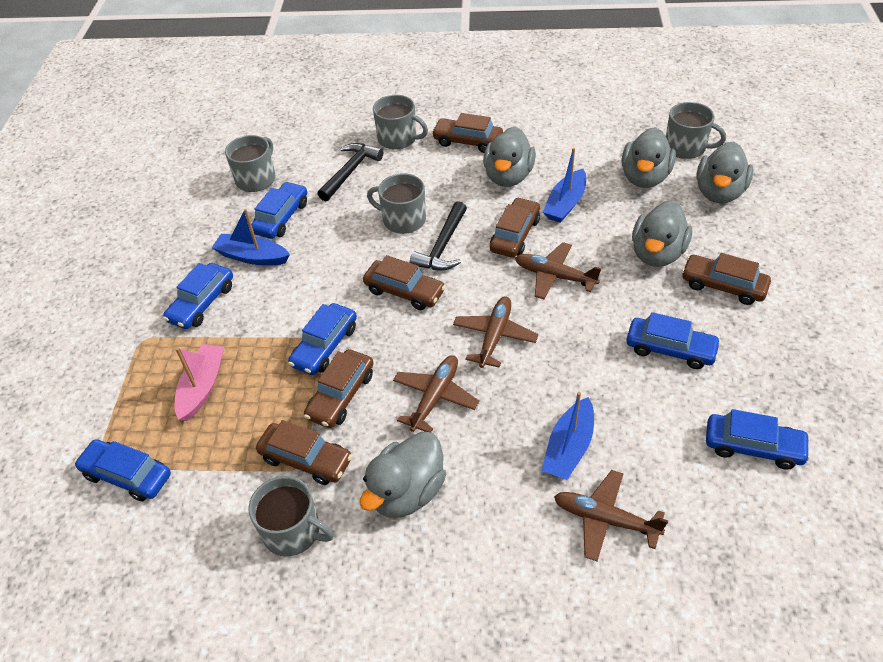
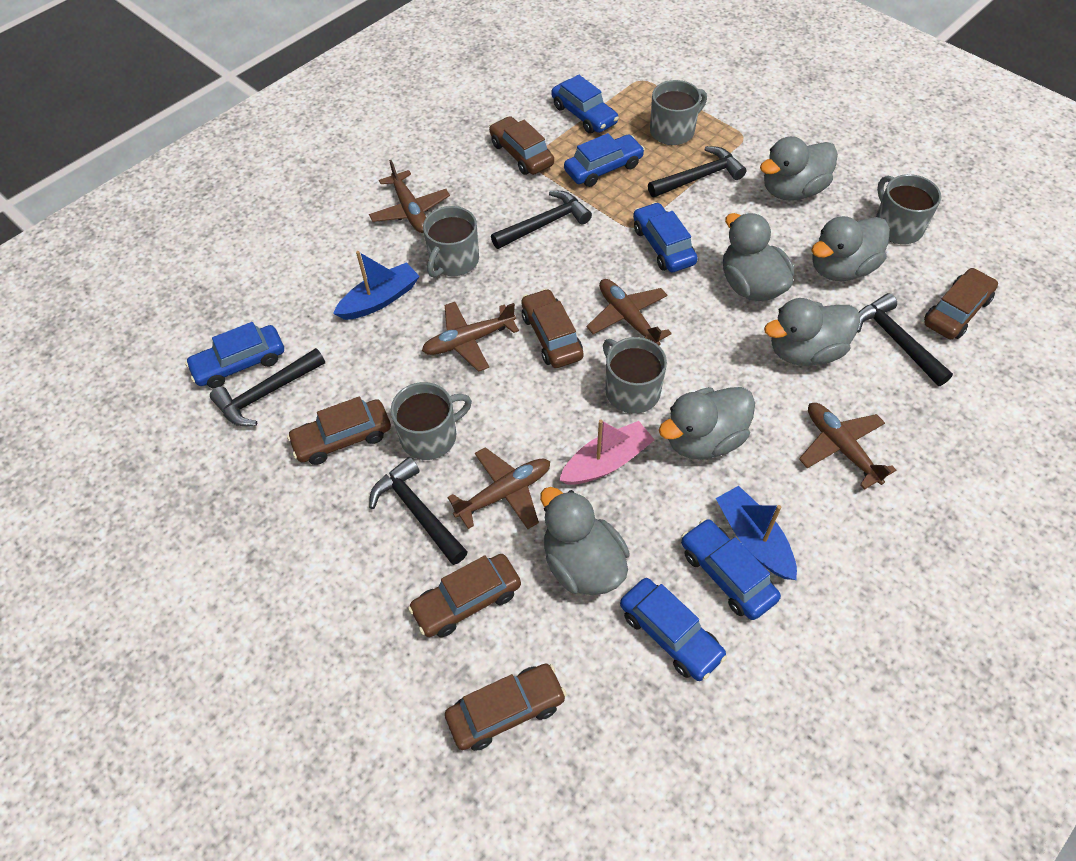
black hammer: 2 -> 5
blue boat: 3 -> 2
brown plane: 4 -> 5
grey duck: 5 -> 6

